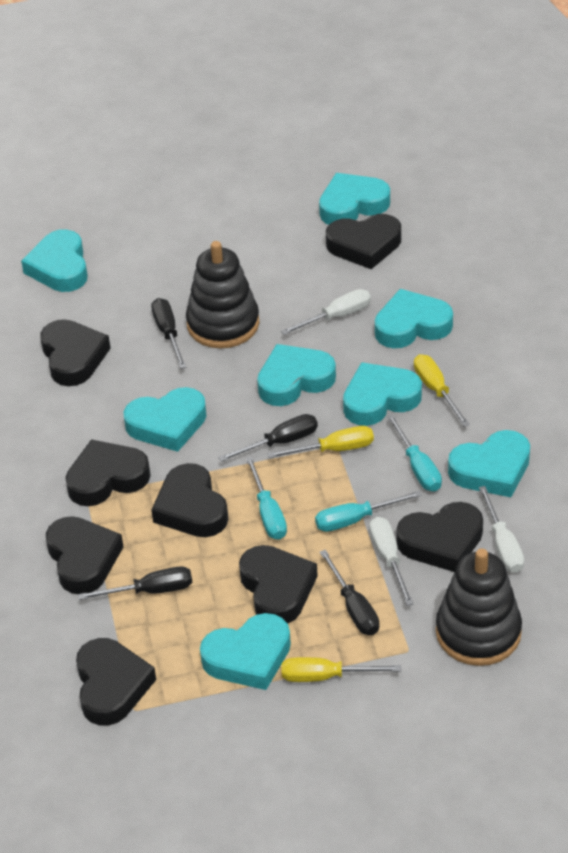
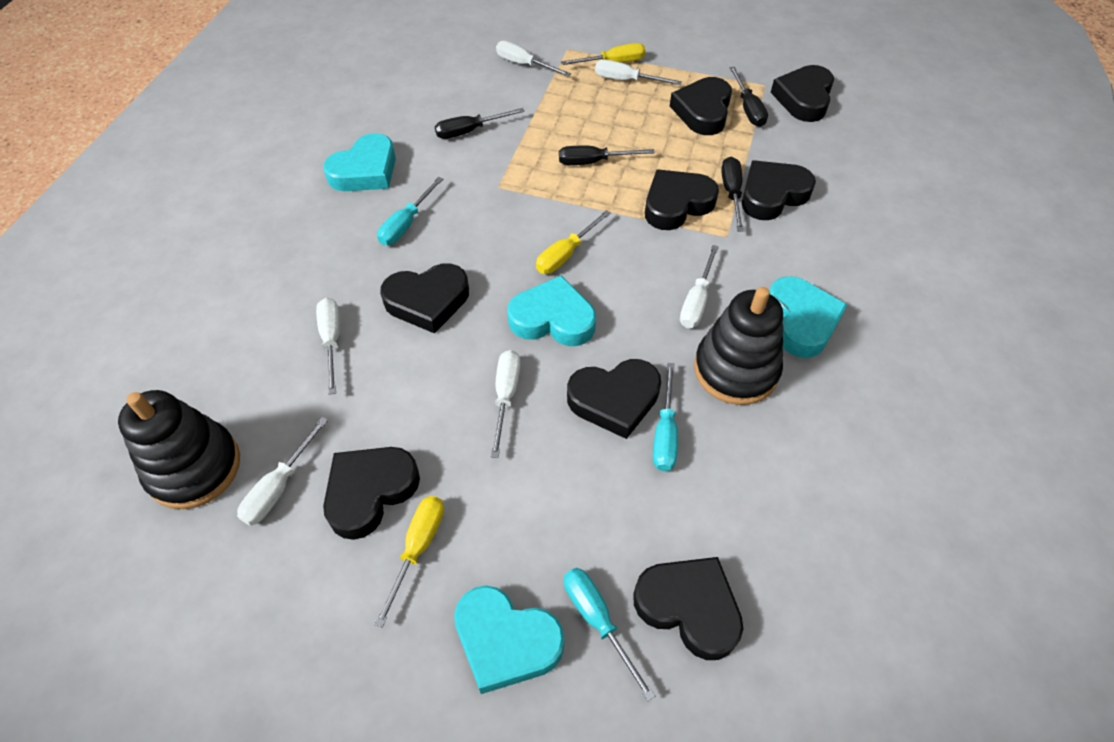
turquoise heart: 8 -> 4
white screwdriver: 3 -> 6

